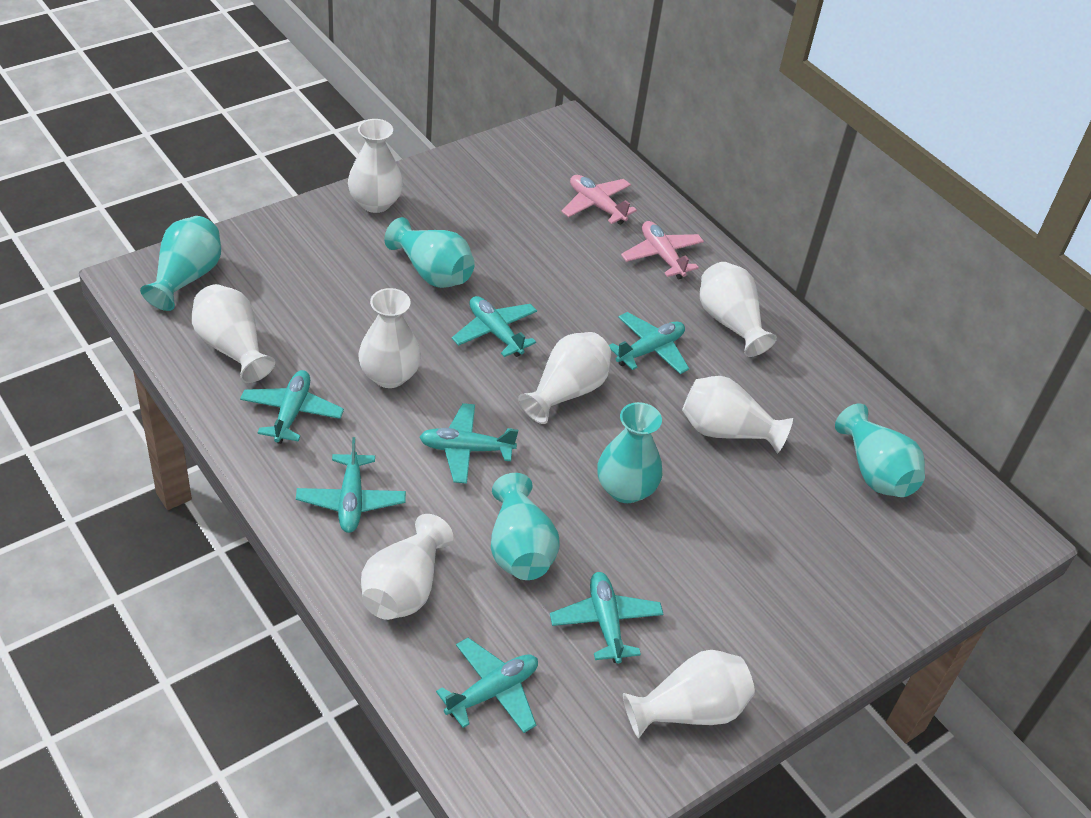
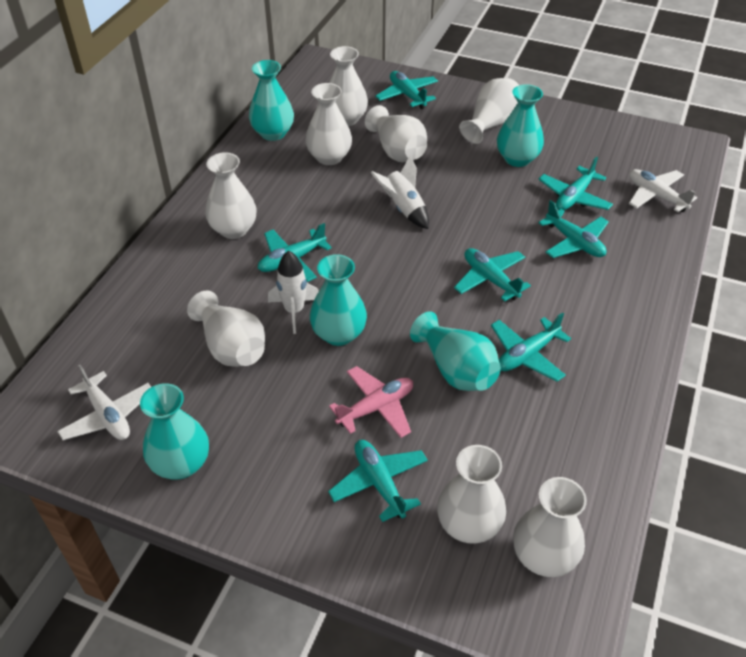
pink plane: 2 -> 1
white plane: 0 -> 2
white rocket: 0 -> 2

